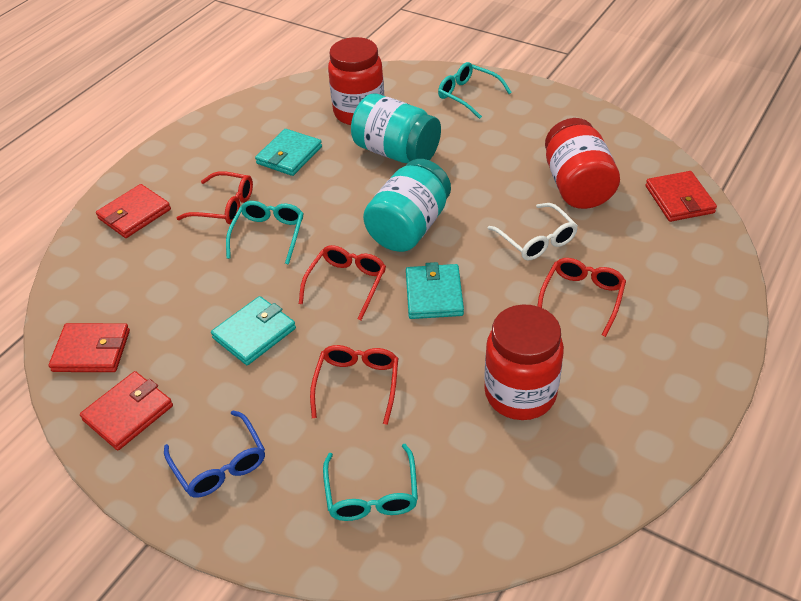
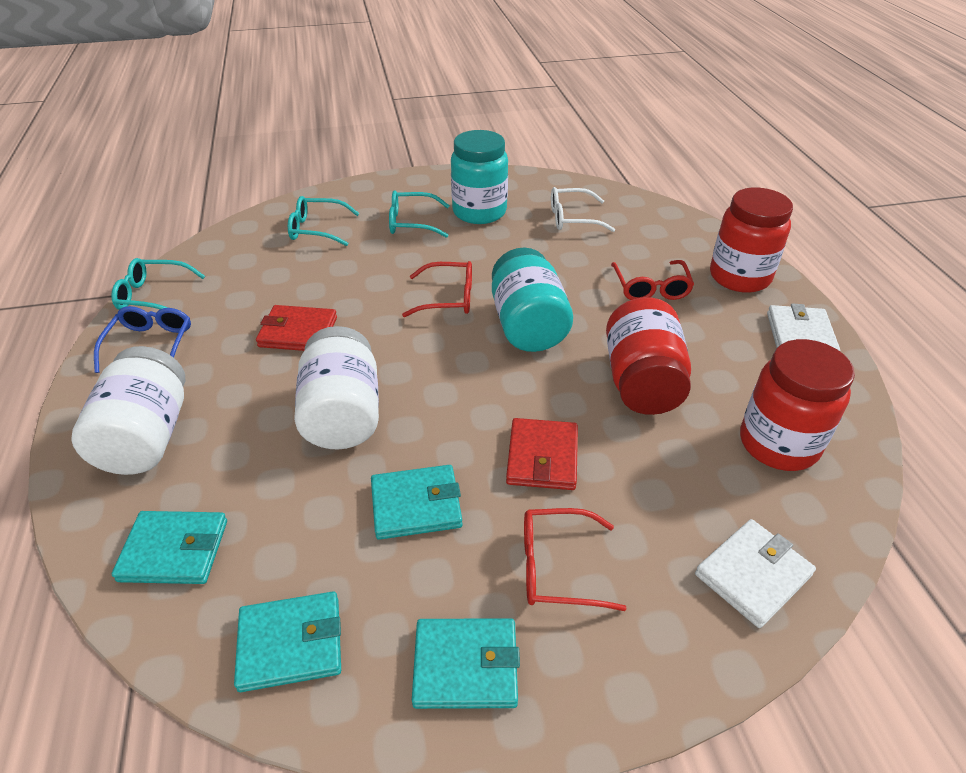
red glasses: 4 -> 3
red wallet: 4 -> 2
turquoise wallet: 3 -> 4
white jar: 0 -> 2
white wallet: 0 -> 2

